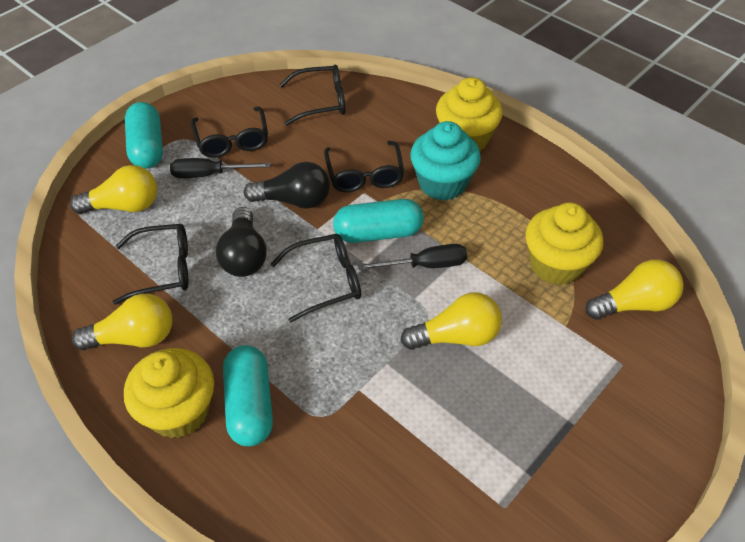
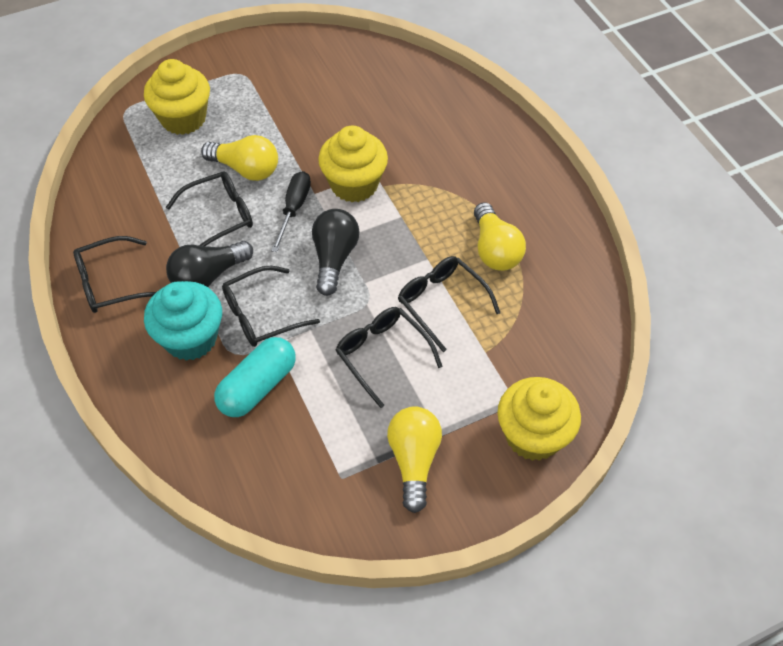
black screwdriver: 2 -> 1
turquoise capsule: 3 -> 1
yellow light bulb: 4 -> 3

